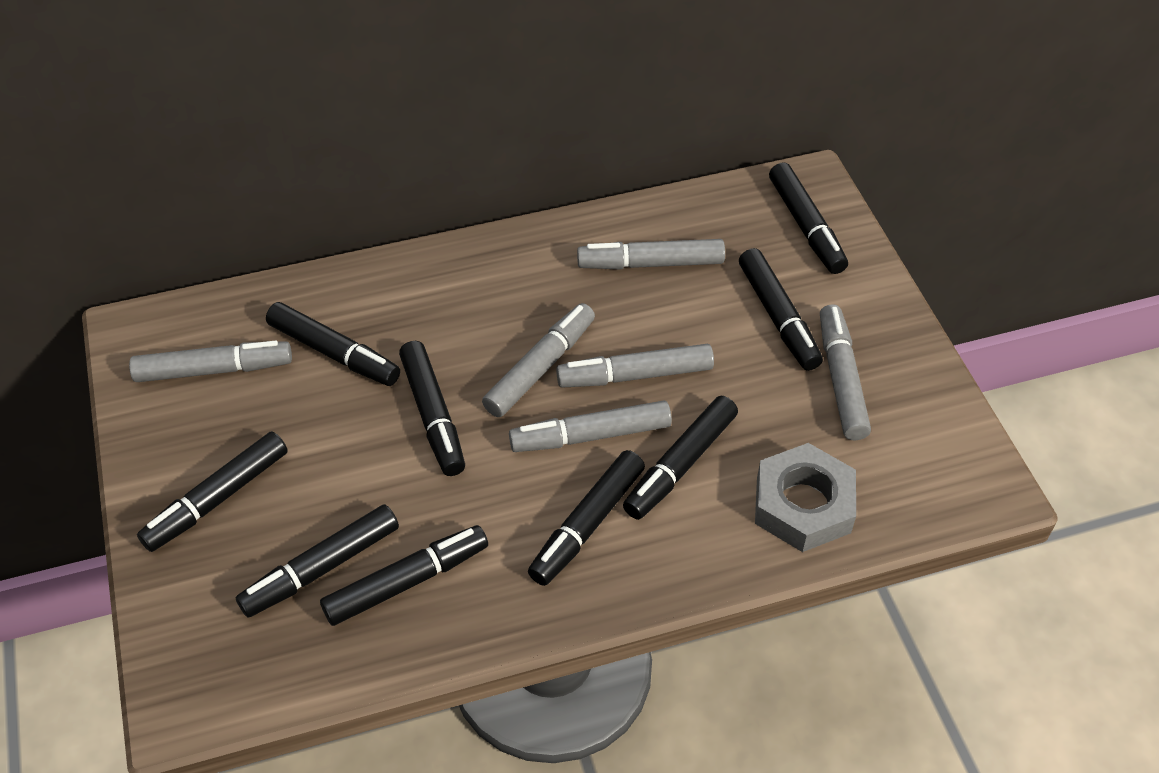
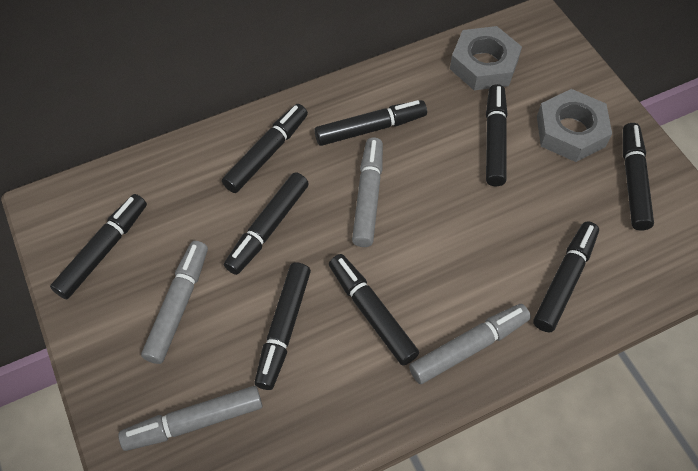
grey marker: 6 -> 4
grey nut: 1 -> 2

